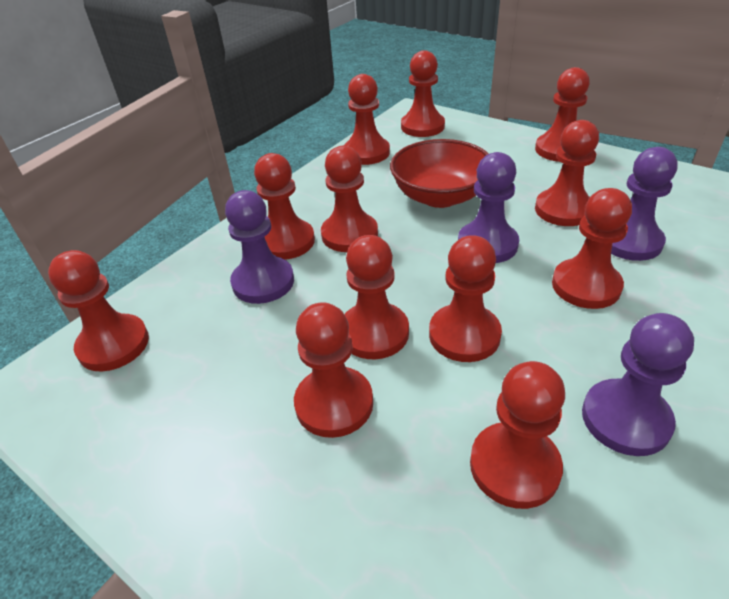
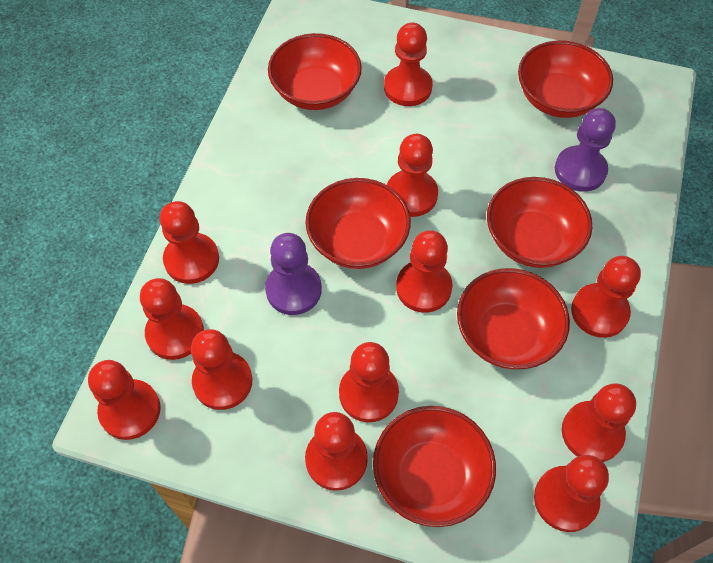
purple pawn: 4 -> 2
red bowl: 1 -> 6

